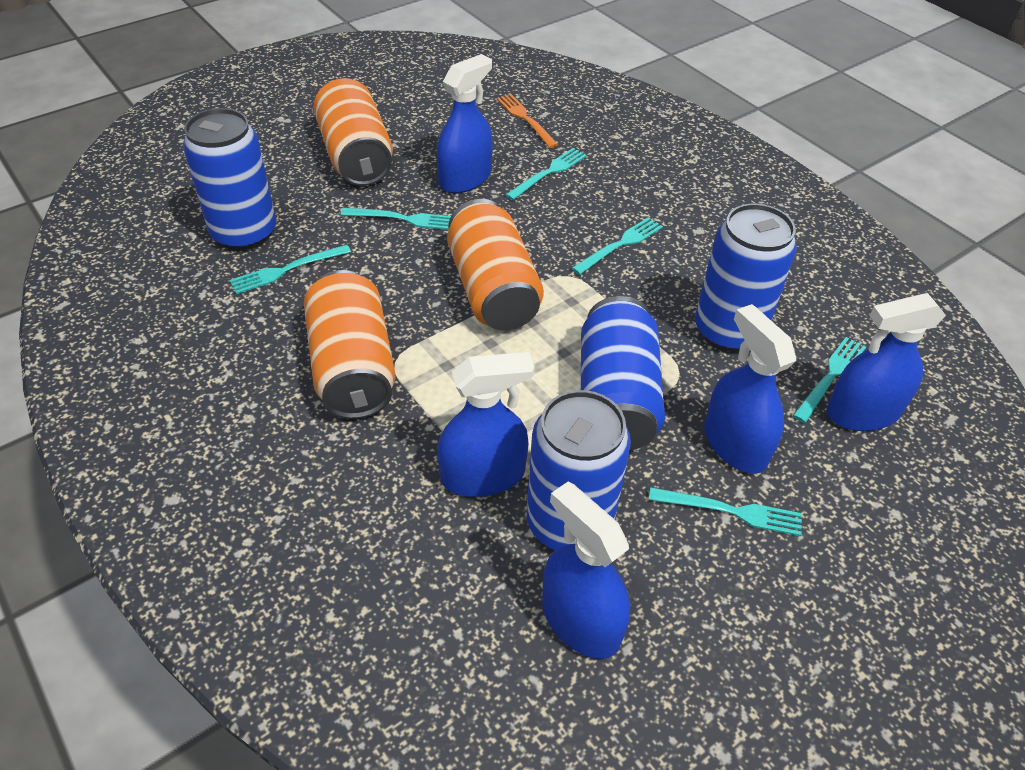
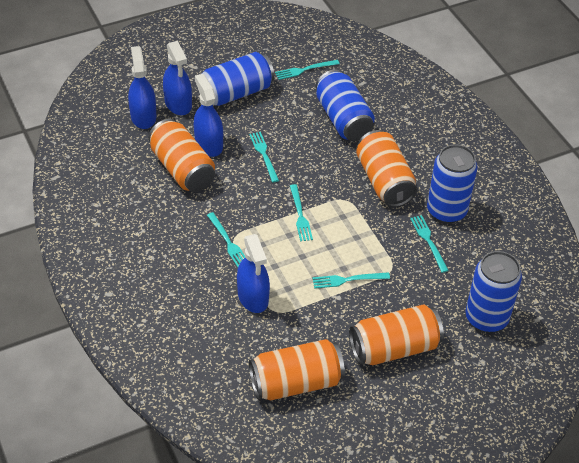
blue spray bottle: 5 -> 4
orange can: 3 -> 4
orange fork: 1 -> 0

